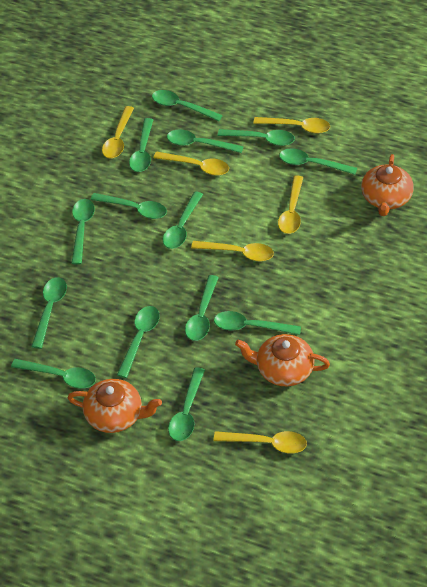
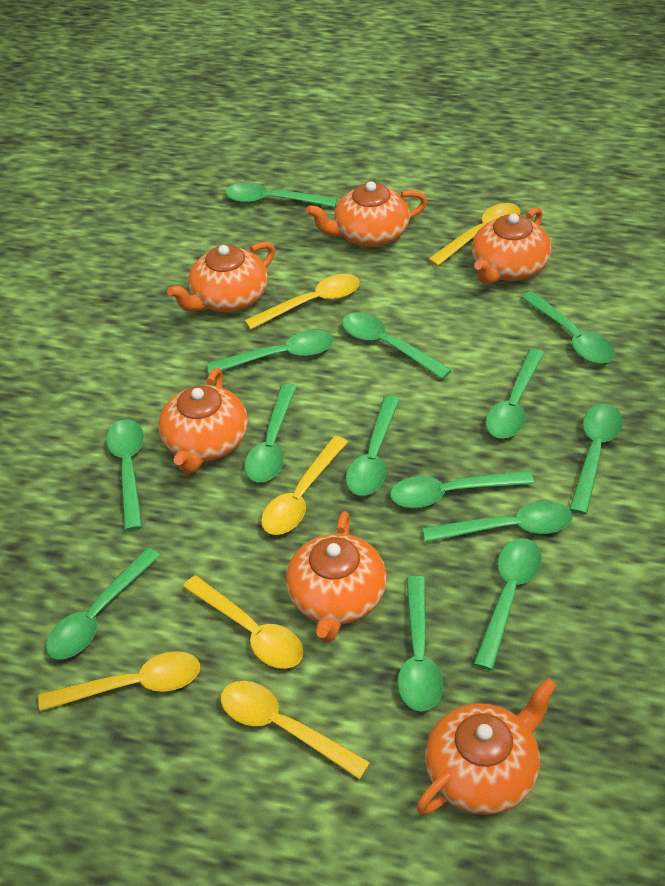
orange teapot: 3 -> 6

